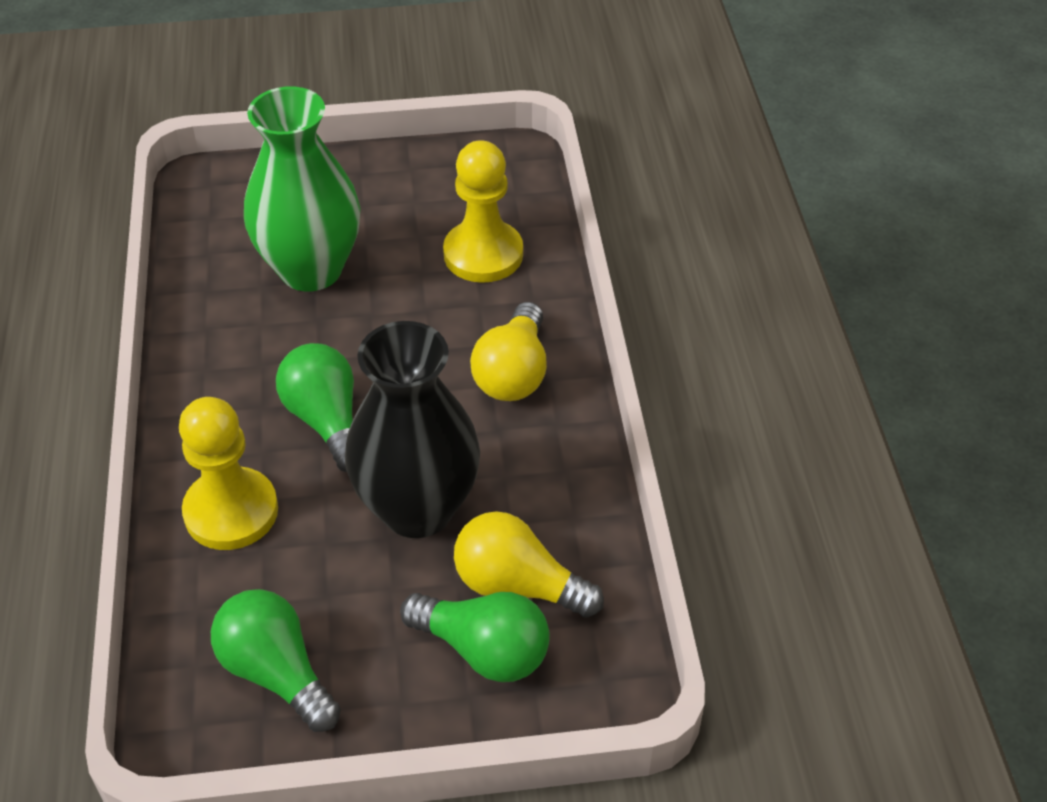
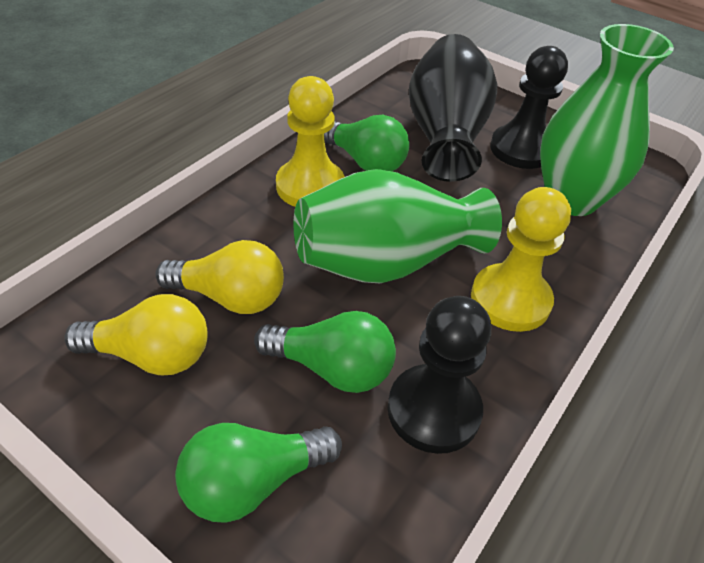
black pawn: 0 -> 2
green vase: 1 -> 2

